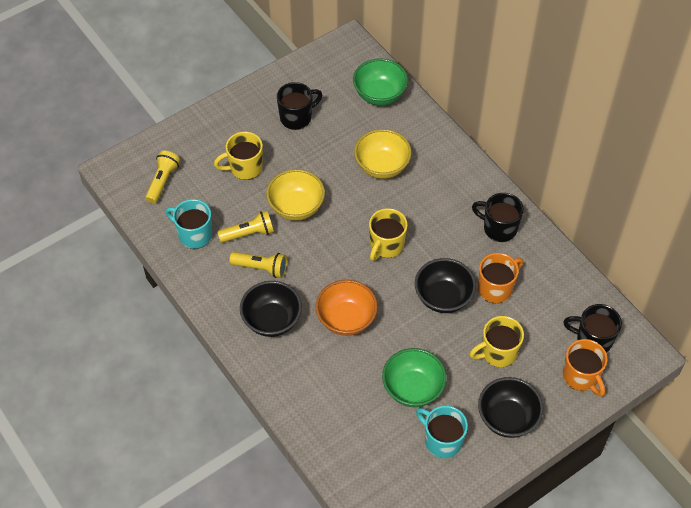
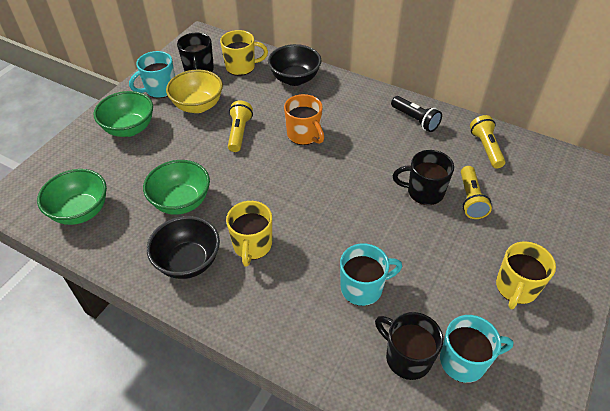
black bowl: 3 -> 2
black flashlight: 0 -> 1
green bowl: 2 -> 3
orange bowl: 1 -> 0
orange mug: 2 -> 1
turquoise mug: 2 -> 3
yellow bowl: 2 -> 1

